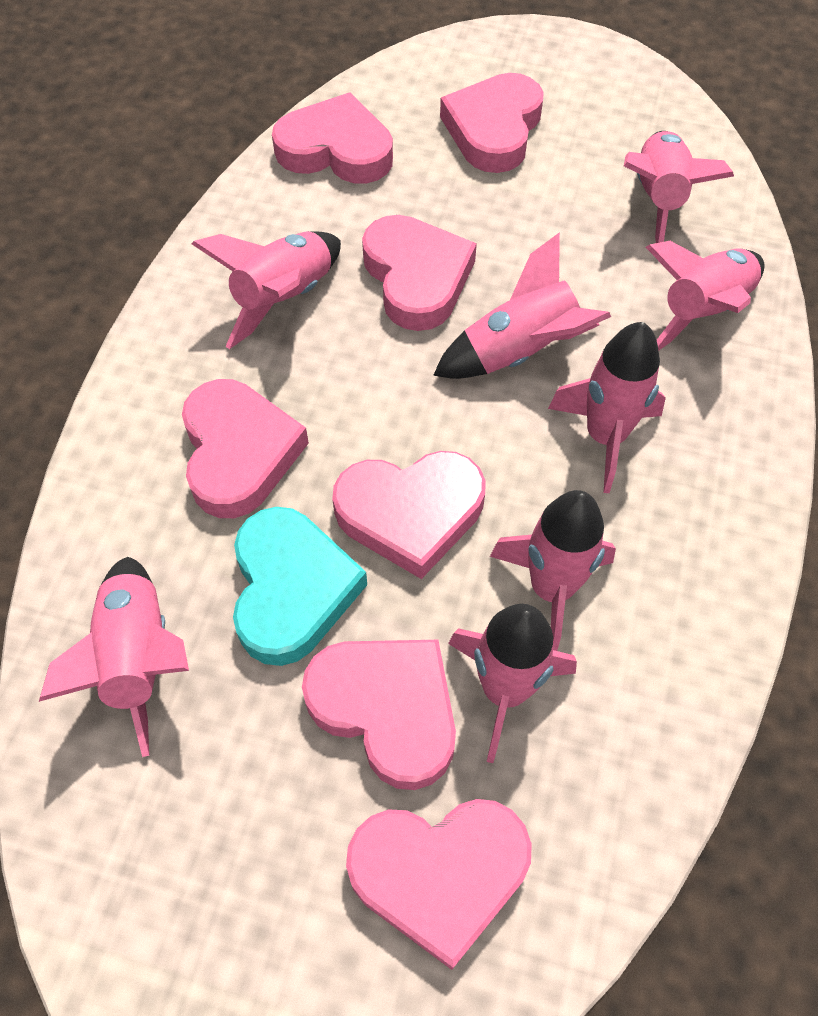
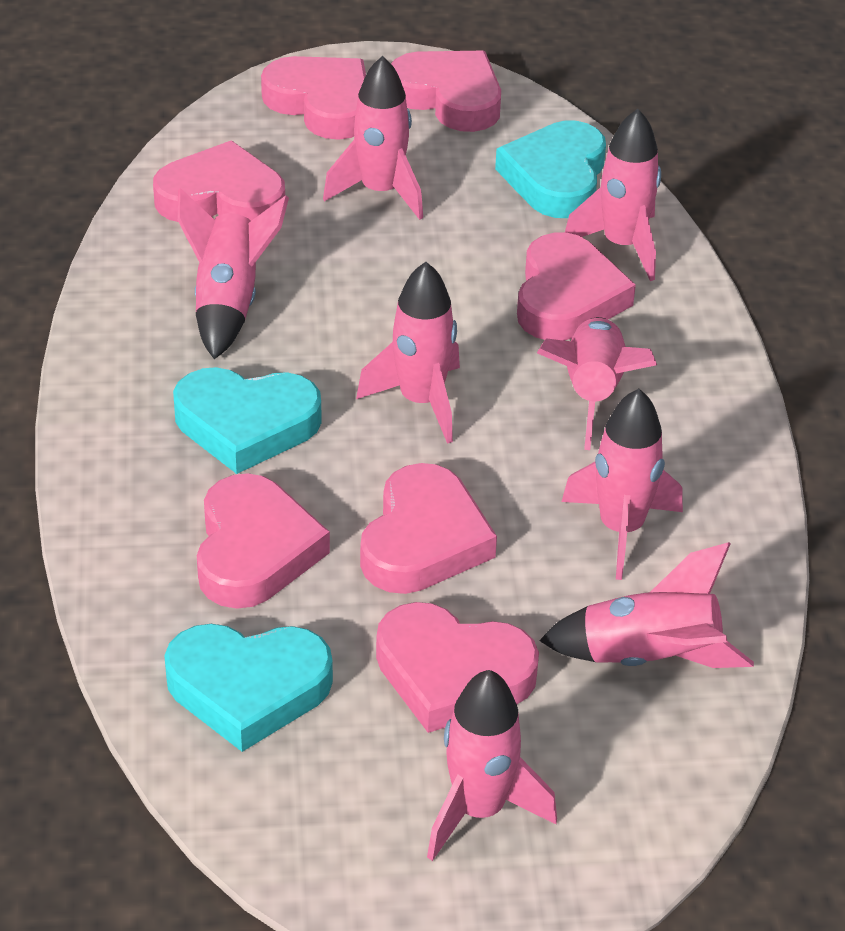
turquoise heart: 1 -> 3

